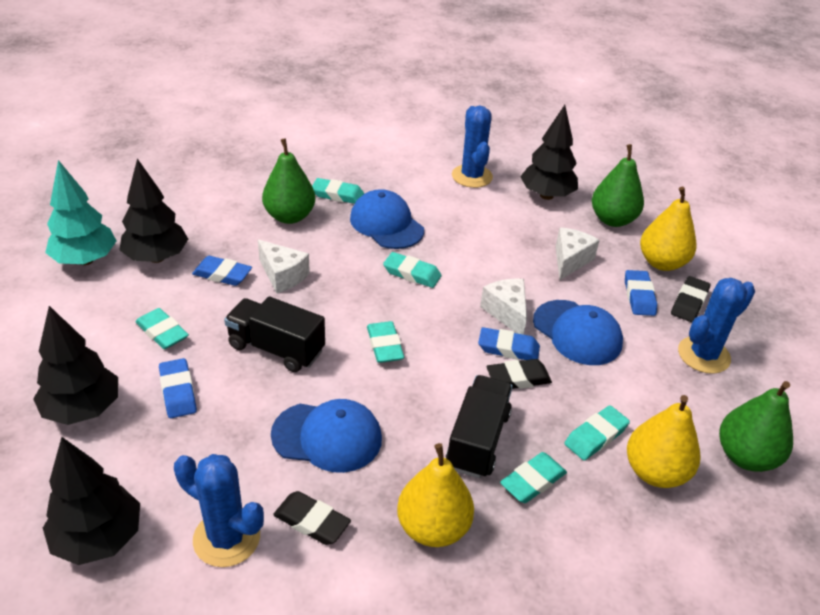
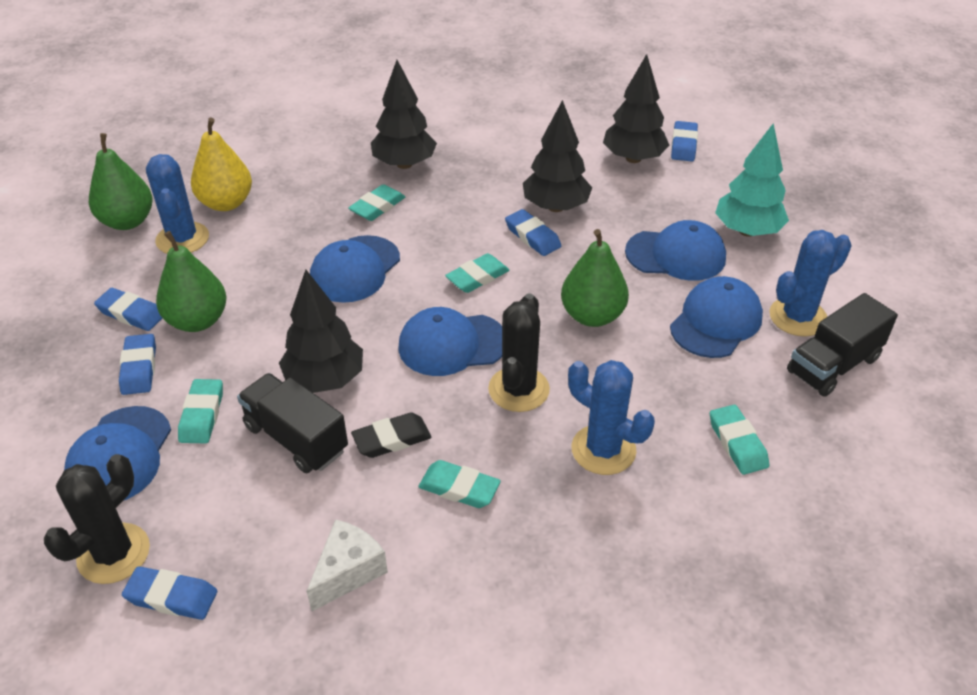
black cactus: 0 -> 2
black eraser: 3 -> 1
blue cap: 3 -> 5
blue eraser: 4 -> 5
turquoise eraser: 6 -> 5
white cheese: 3 -> 1
yellow pear: 3 -> 1

